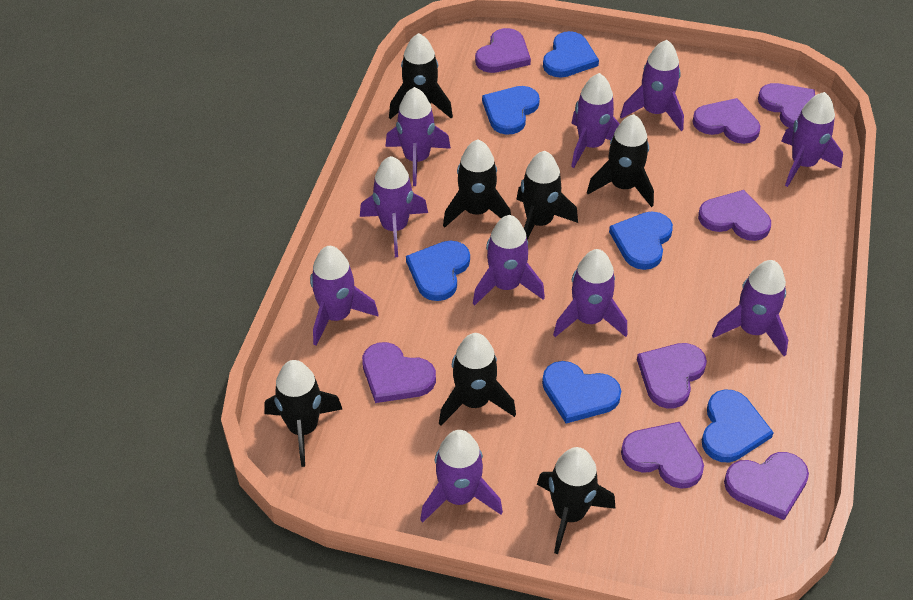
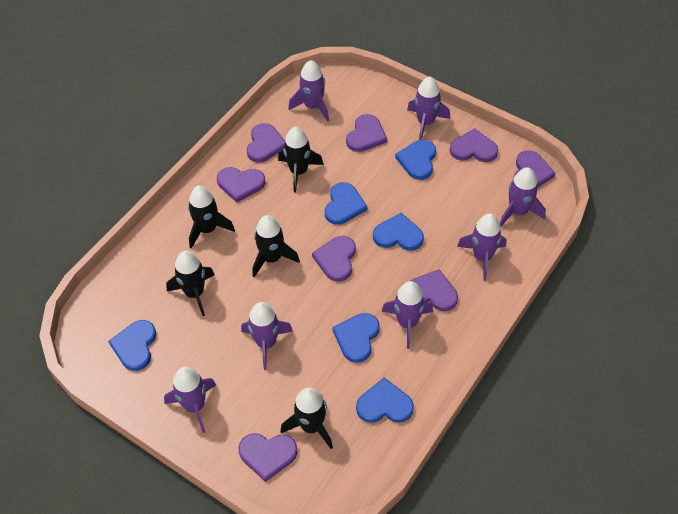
black rocket: 7 -> 5
purple rocket: 10 -> 7

